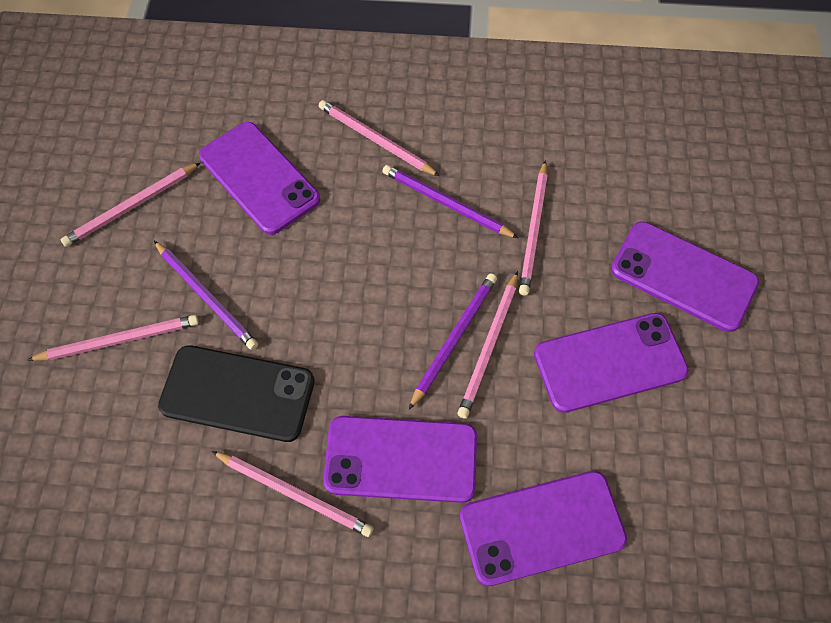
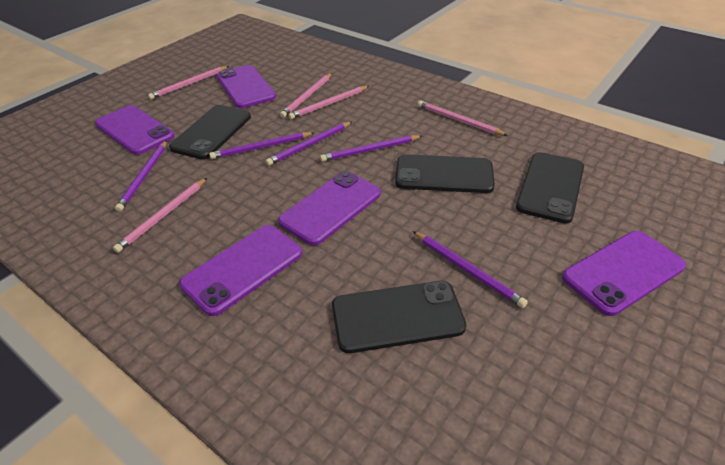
black phone: 1 -> 4
pink pencil: 6 -> 5
purple pencil: 3 -> 5

